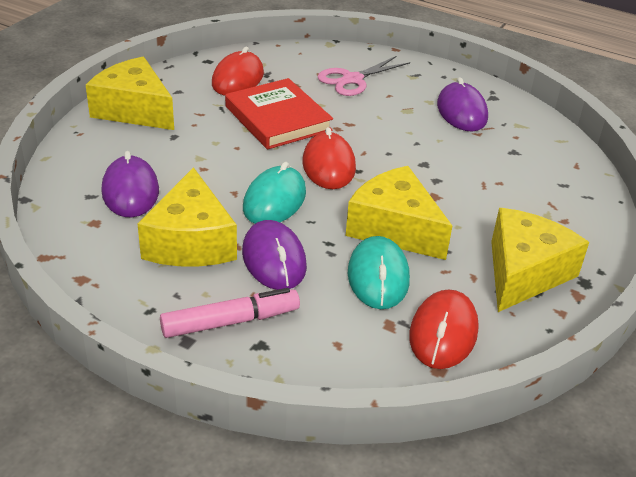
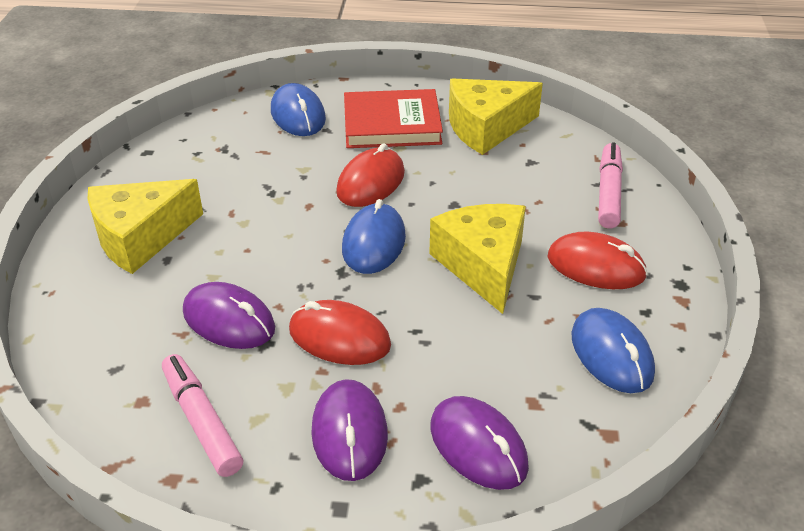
blue mouse: 0 -> 3
pink marker: 1 -> 2
pink scissors: 1 -> 0
turquoise mouse: 2 -> 0
yellow cheese: 4 -> 3

